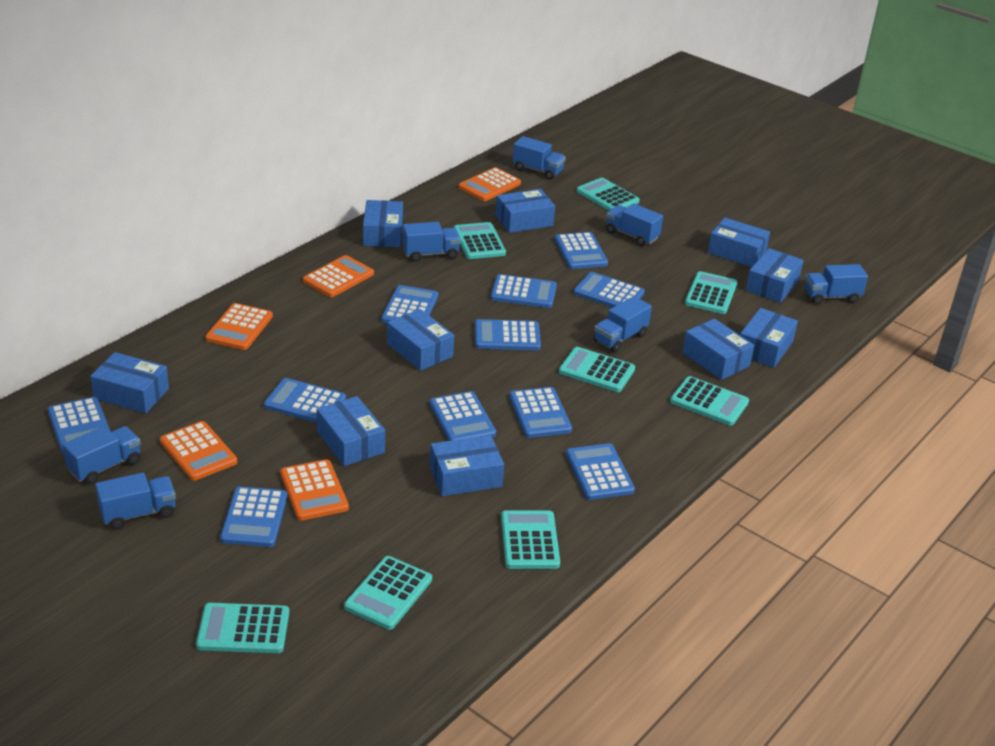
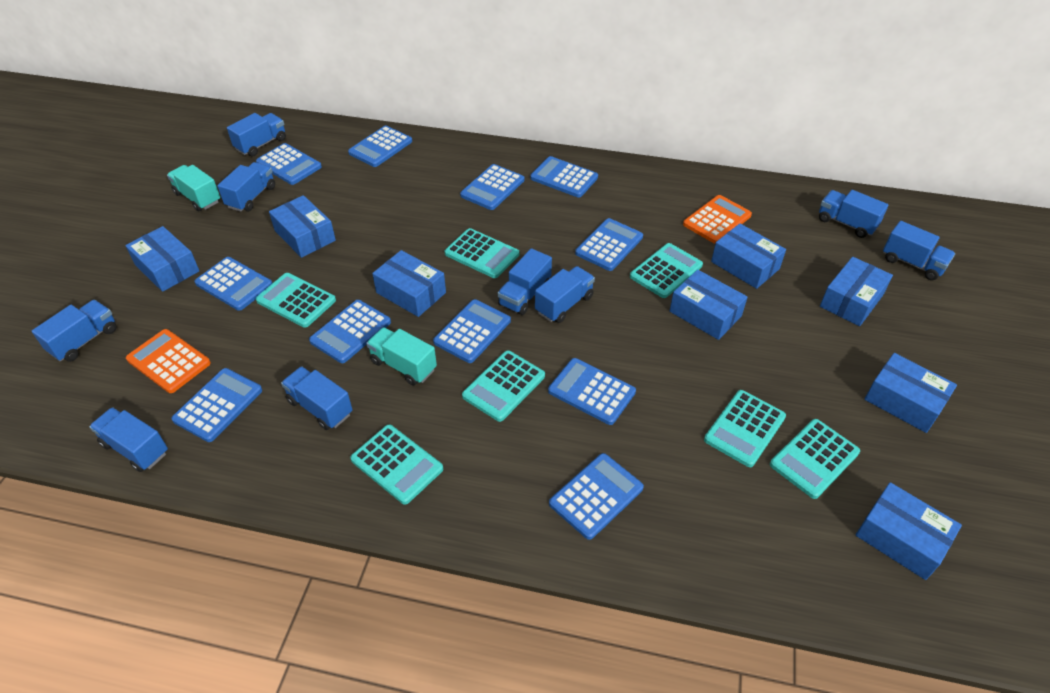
blue box: 10 -> 8
blue truck: 7 -> 9
orange calculator: 5 -> 2
turquoise calculator: 8 -> 7
turquoise truck: 0 -> 2

